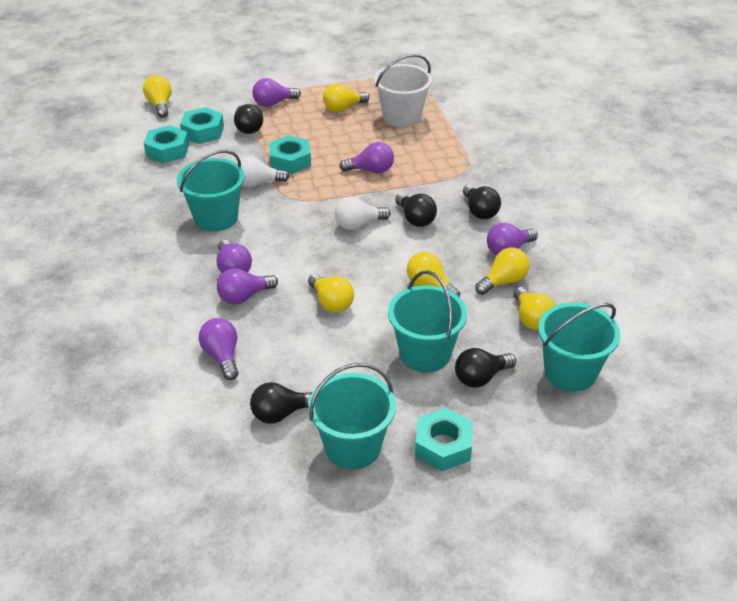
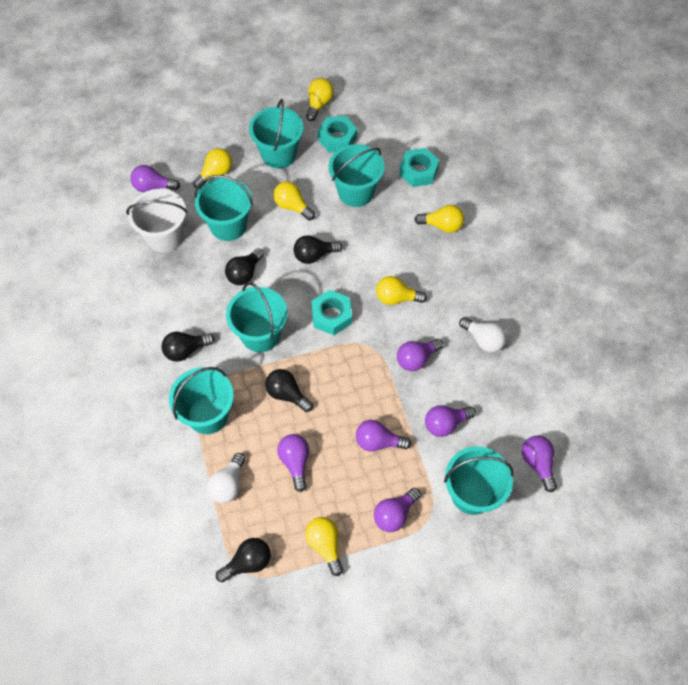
purple light bulb: 6 -> 7
turquoise bucket: 4 -> 6
turquoise nut: 4 -> 3

